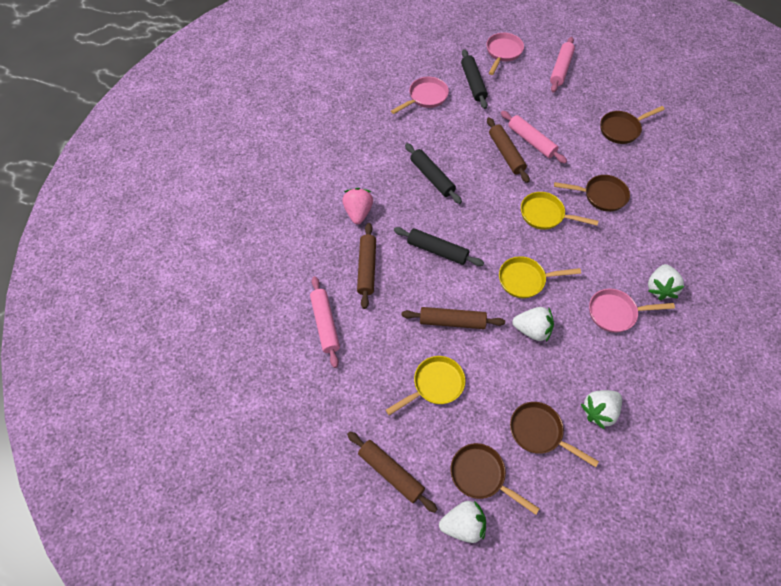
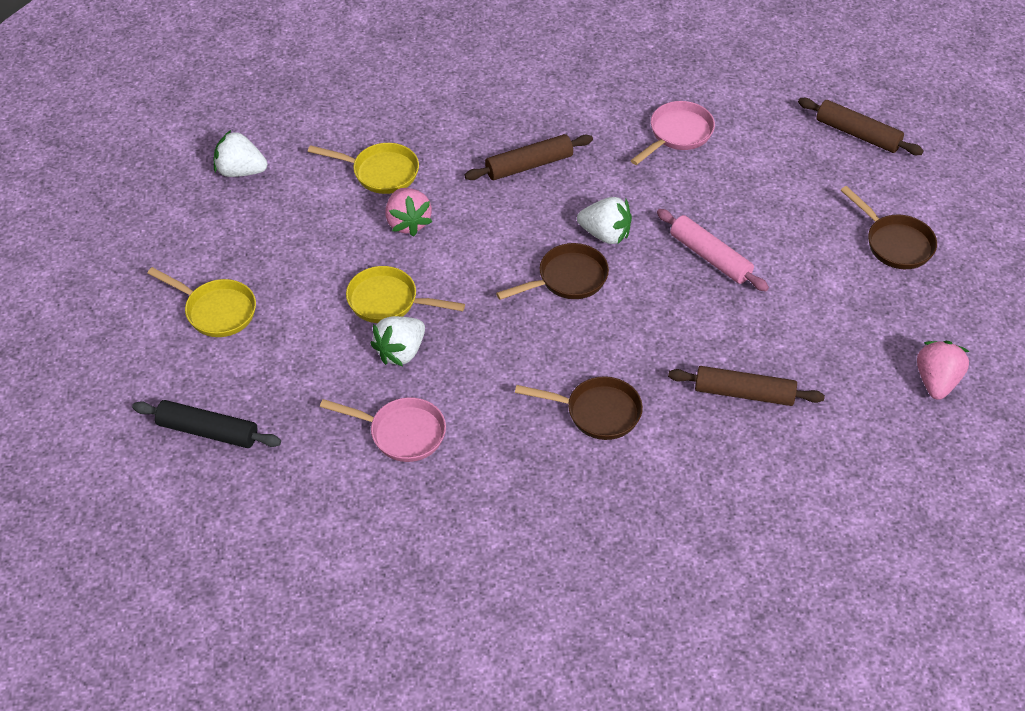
black rolling pin: 3 -> 1
brown pan: 4 -> 3
brown rolling pin: 4 -> 3
pink pan: 3 -> 2
pink rolling pin: 3 -> 1
pink strawberry: 1 -> 2
white strawberry: 4 -> 3

